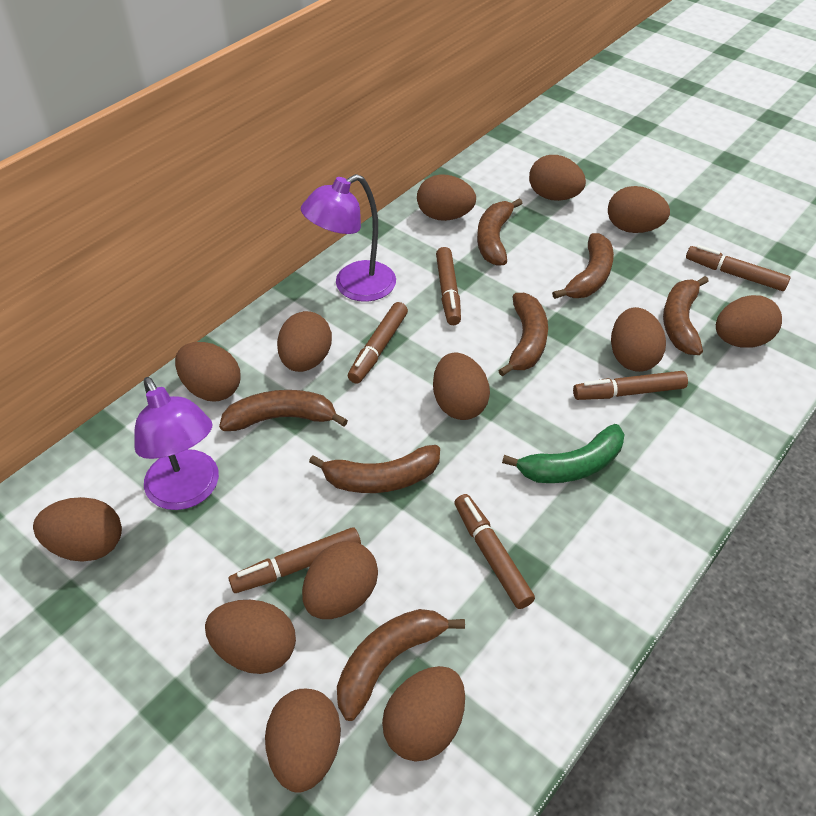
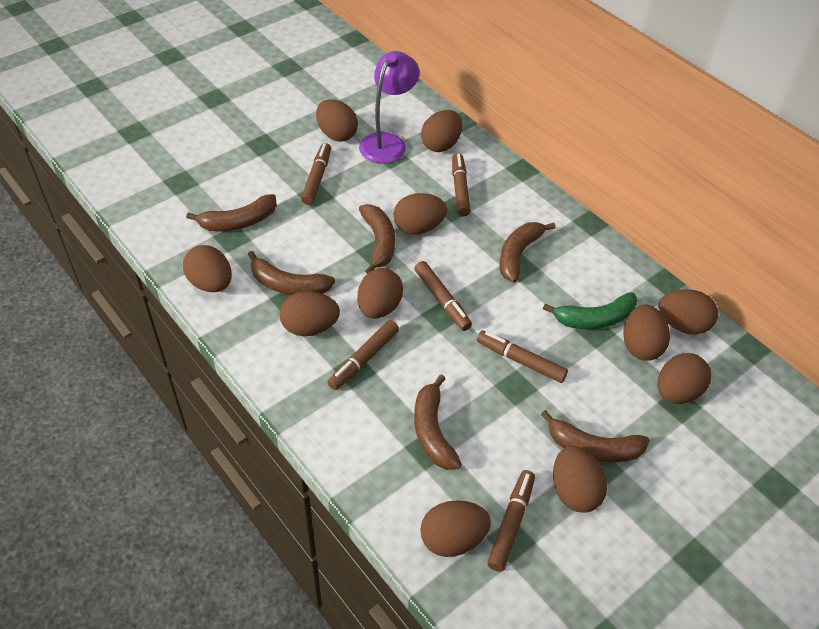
brown banana: 7 -> 6
brown egg: 13 -> 11
purple lamp: 2 -> 1

